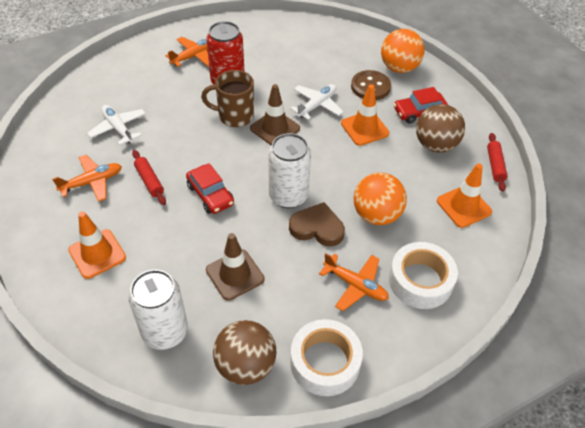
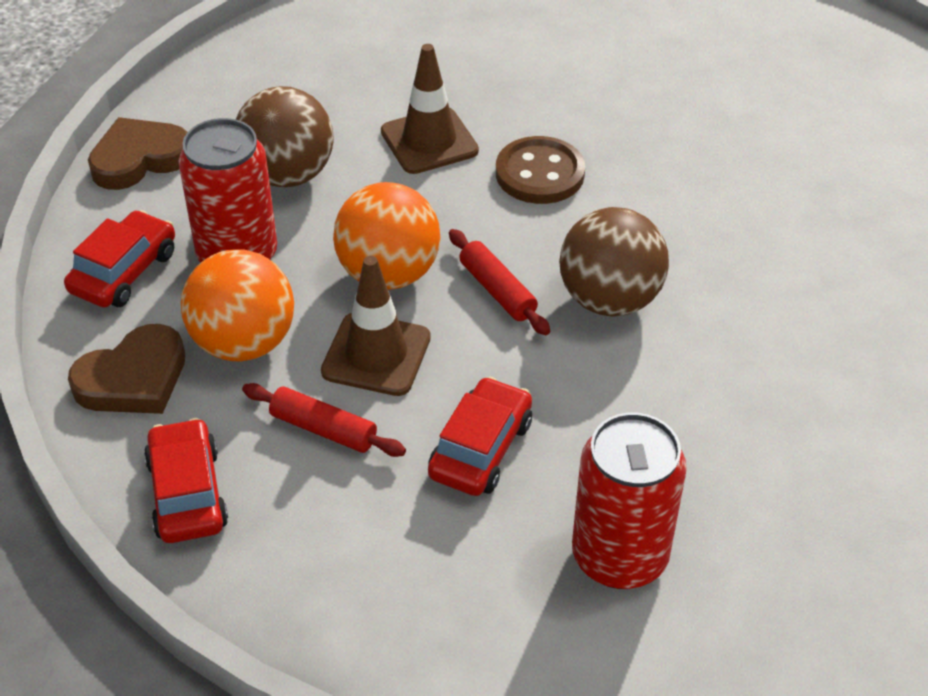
brown heart: 1 -> 2
brown mug: 1 -> 0
orange plane: 3 -> 0
orange traffic cone: 3 -> 0
red can: 1 -> 2
red car: 2 -> 3
white can: 2 -> 0
white plane: 2 -> 0
white tape: 2 -> 0

